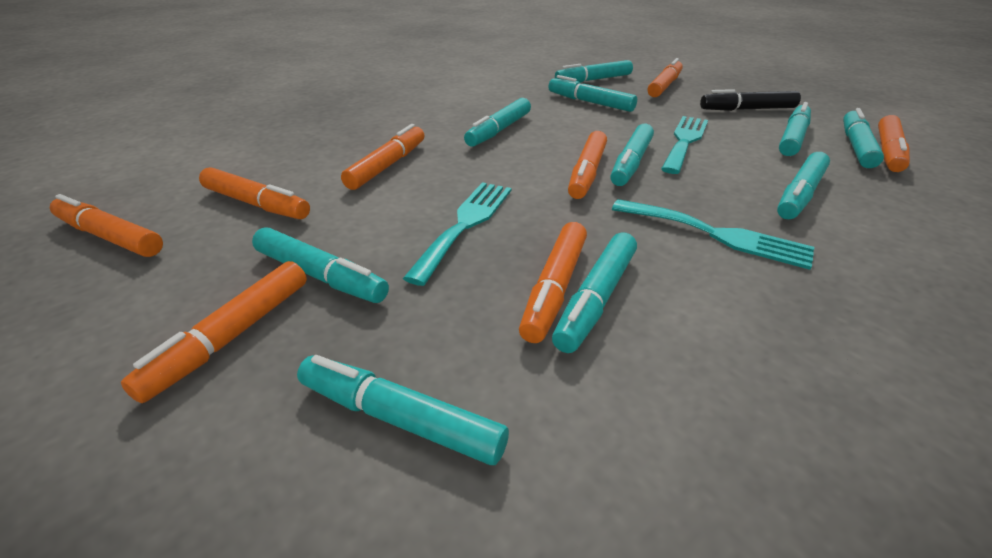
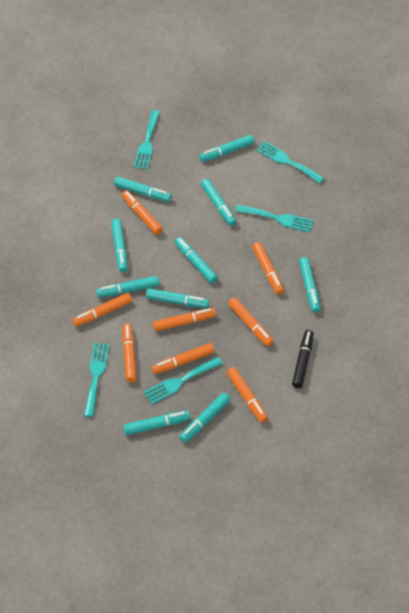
turquoise fork: 3 -> 5

